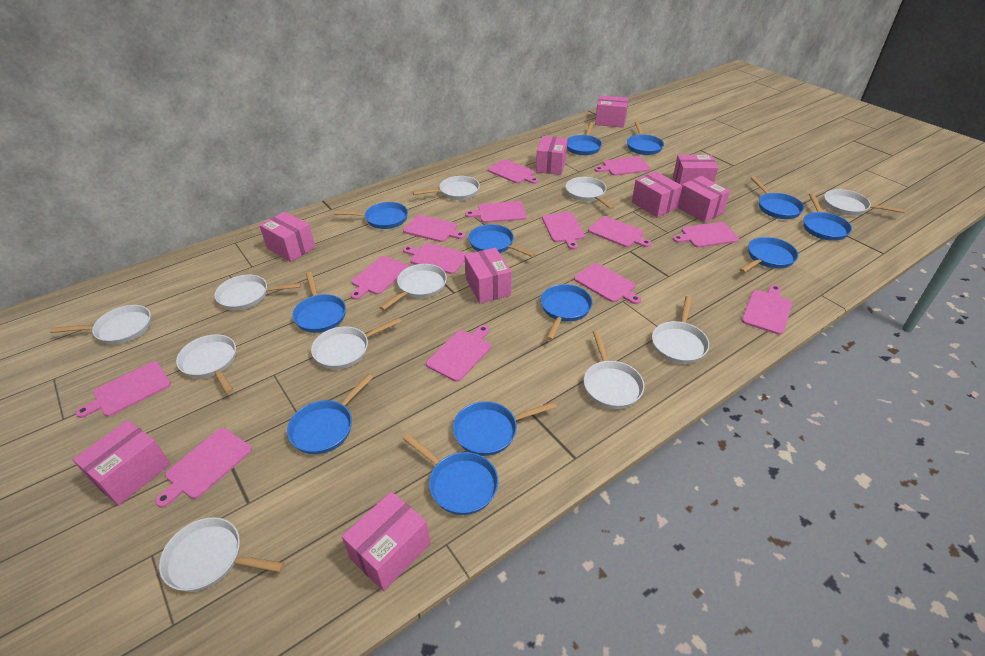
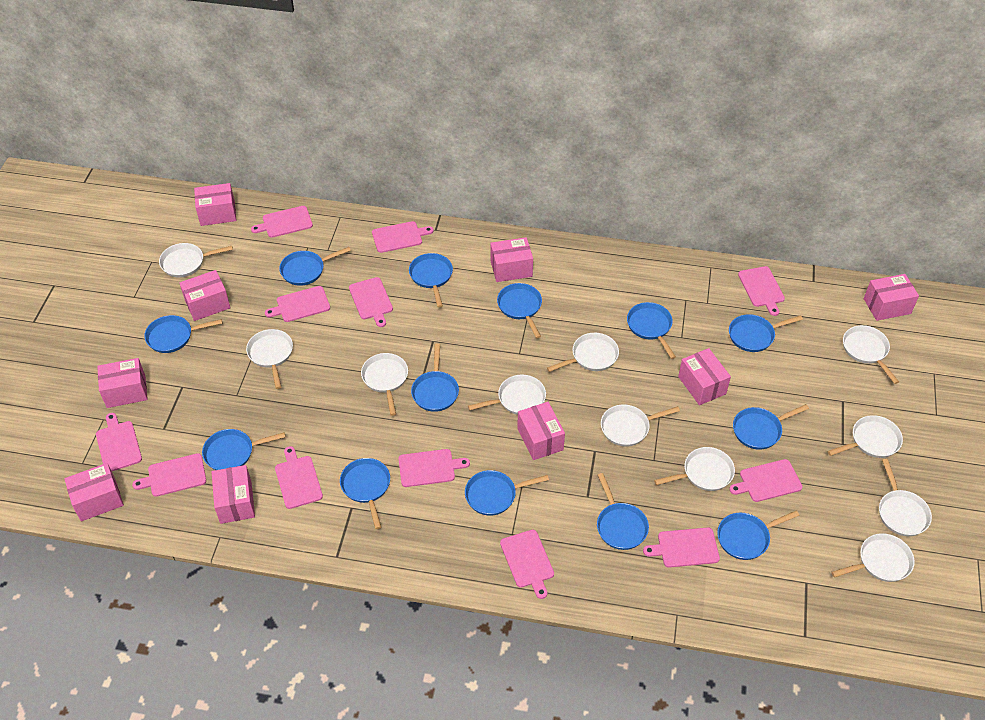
blue pan: 12 -> 13
pink cutting board: 14 -> 12

